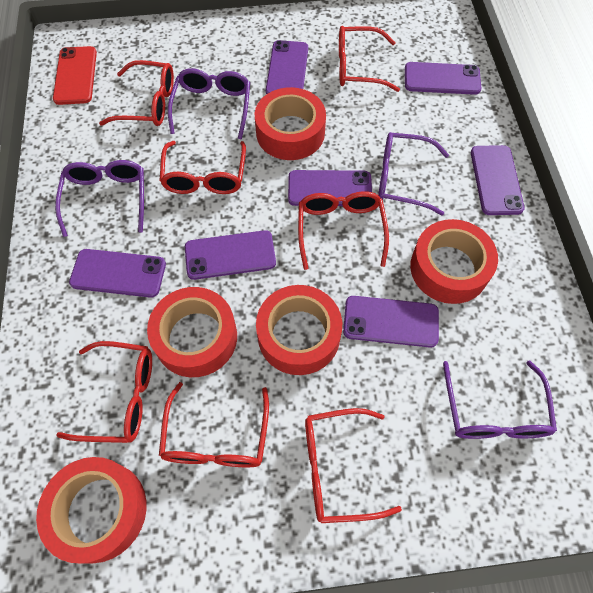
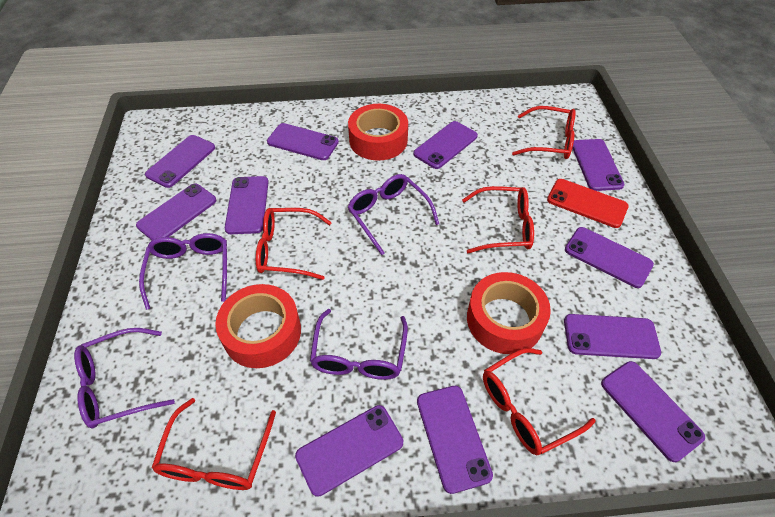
purple phone: 7 -> 11
red glasses: 7 -> 5
red tape: 5 -> 3

